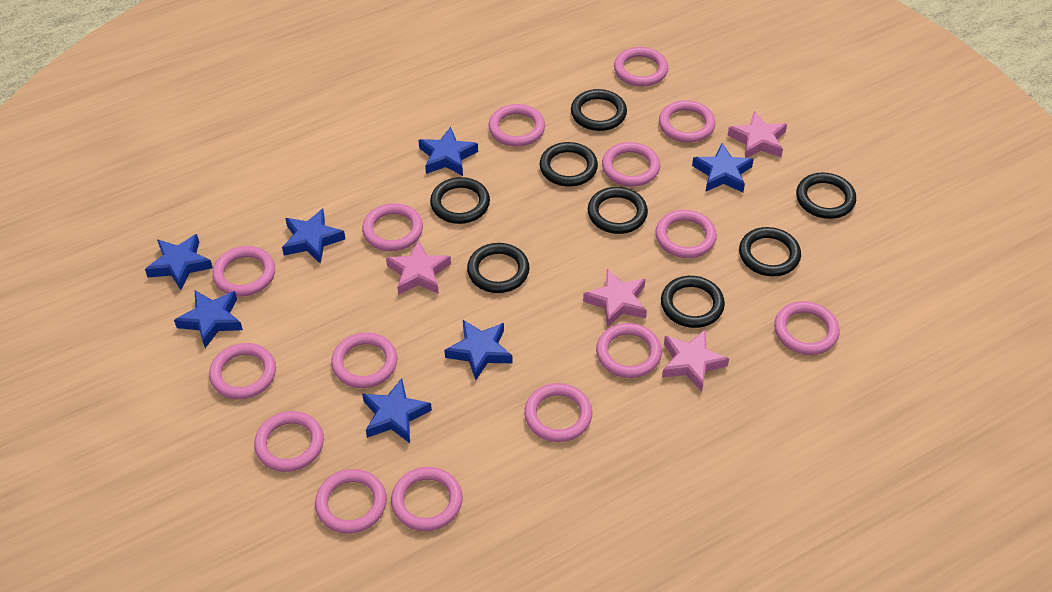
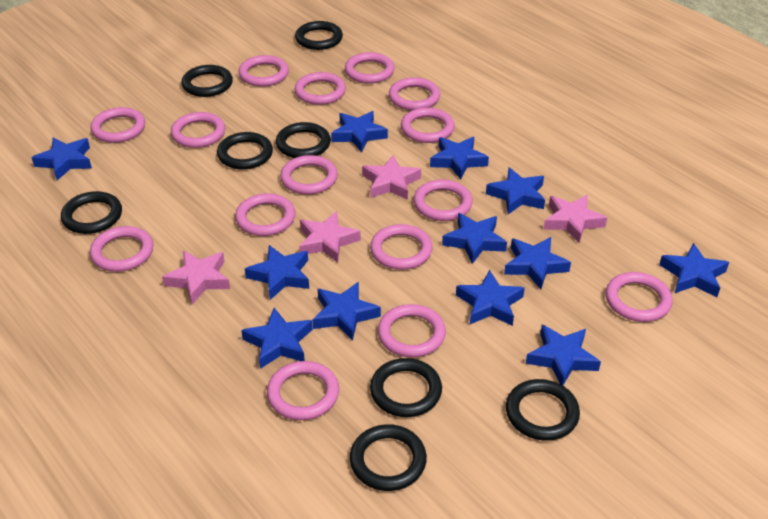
blue star: 7 -> 12

